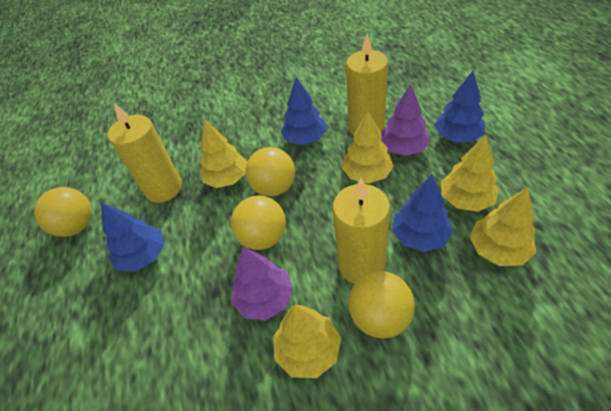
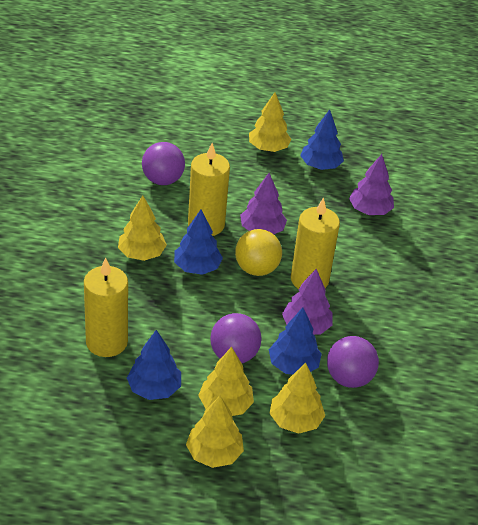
purple ball: 0 -> 3
purple tree: 2 -> 3
yellow ball: 4 -> 1

